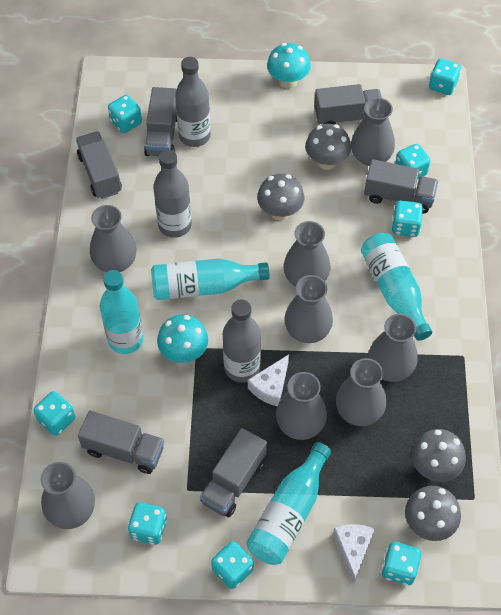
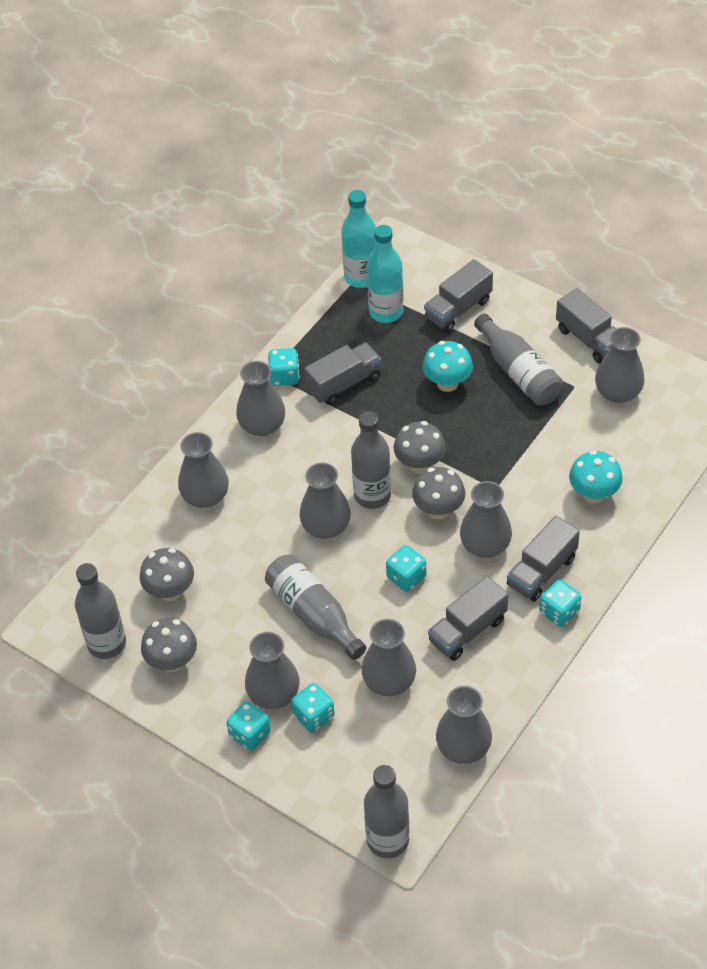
grey bottle: 3 -> 5
grey truck: 6 -> 5
turquoise bottle: 4 -> 2
turquoise dice: 8 -> 5
white cheese: 2 -> 0

